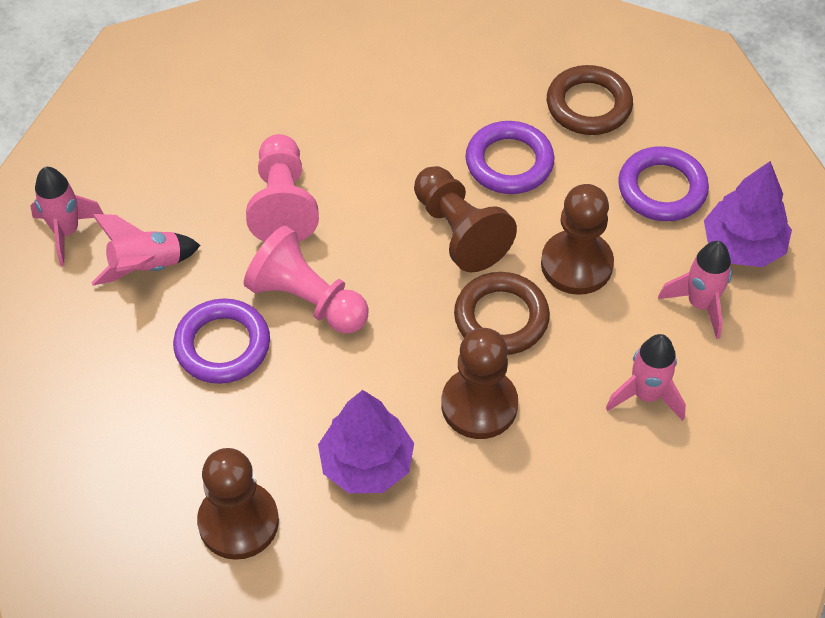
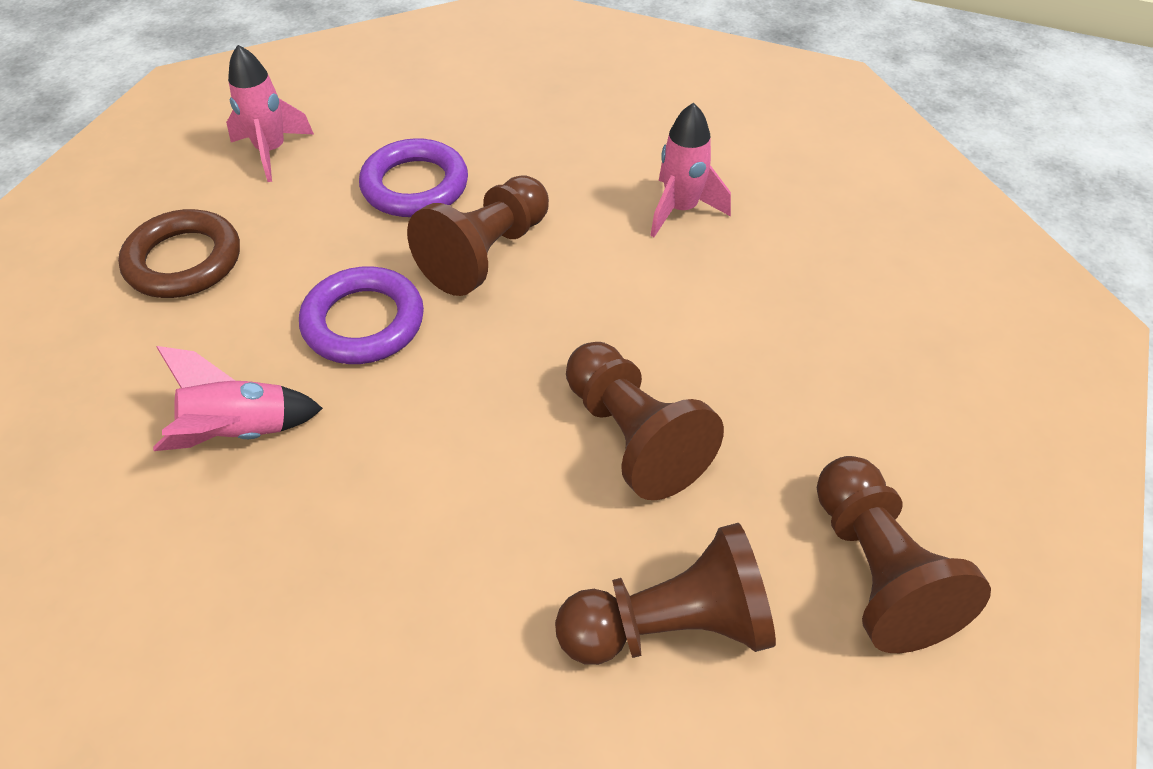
brown ring: 2 -> 1
pink pawn: 2 -> 0
pink rocket: 4 -> 3
purple ring: 3 -> 2
purple tree: 2 -> 0

